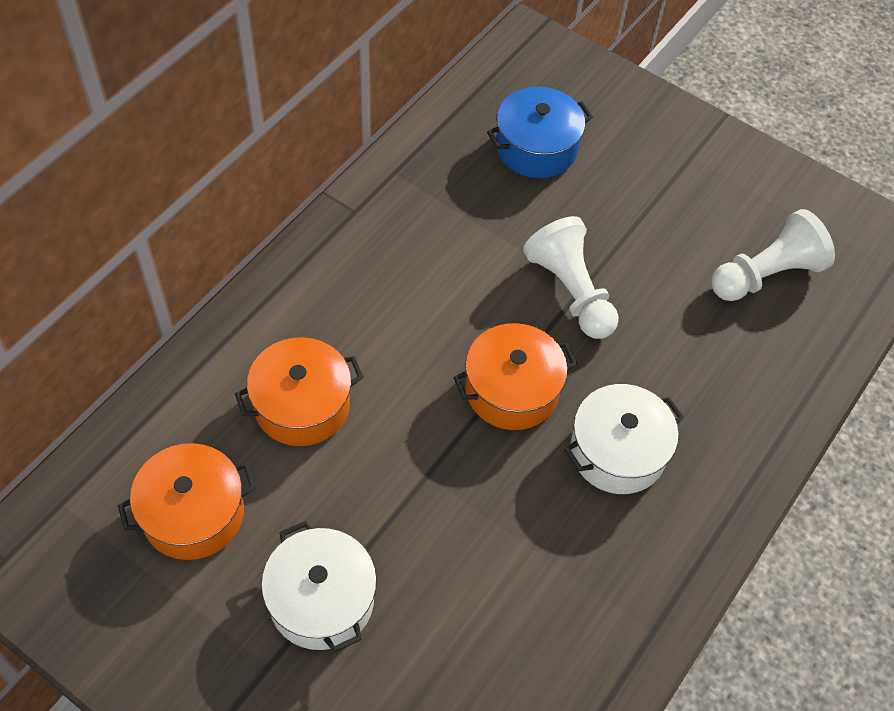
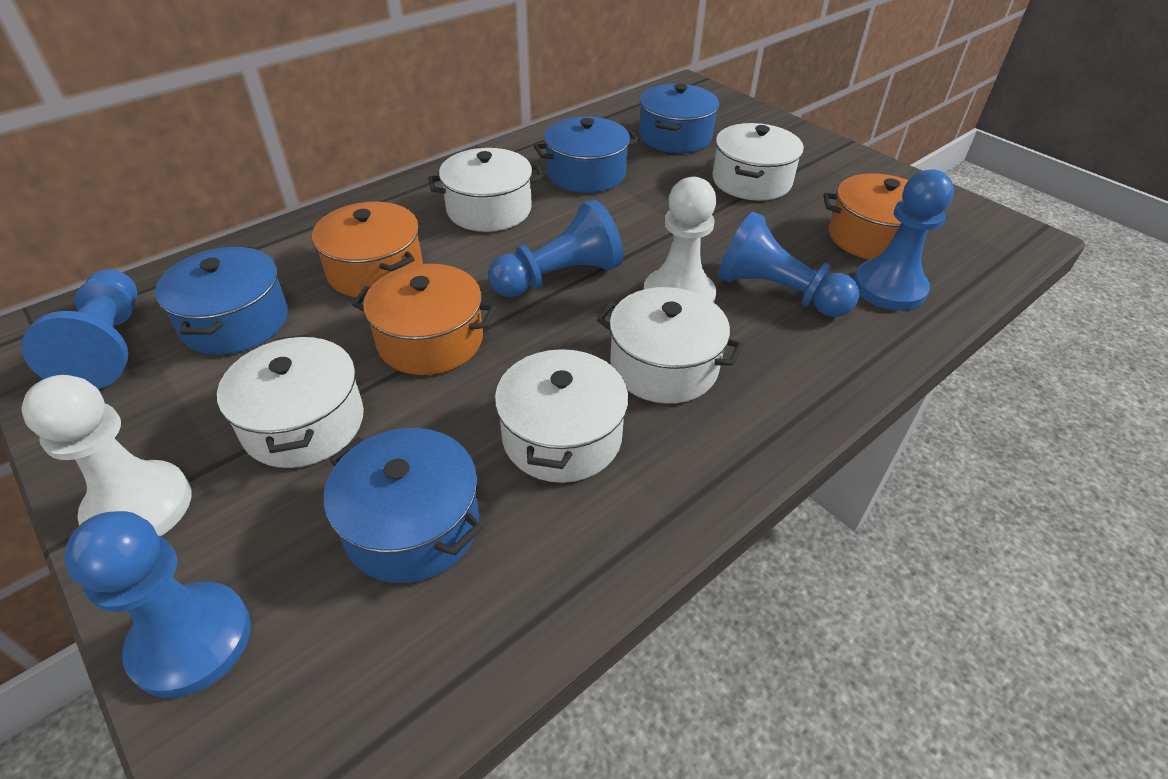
blue pawn: 0 -> 5
blue pot: 1 -> 4
white pot: 2 -> 5

